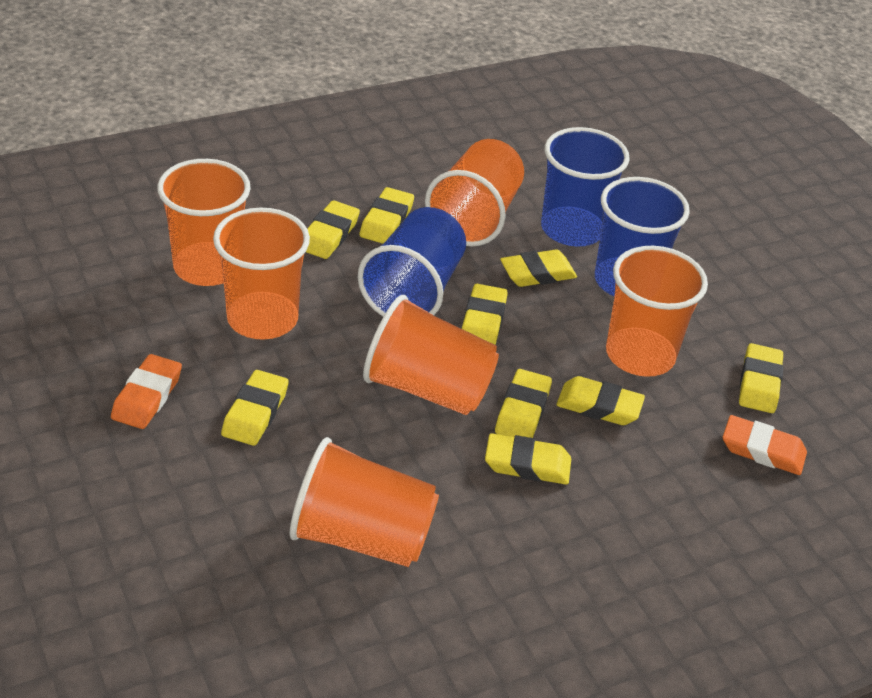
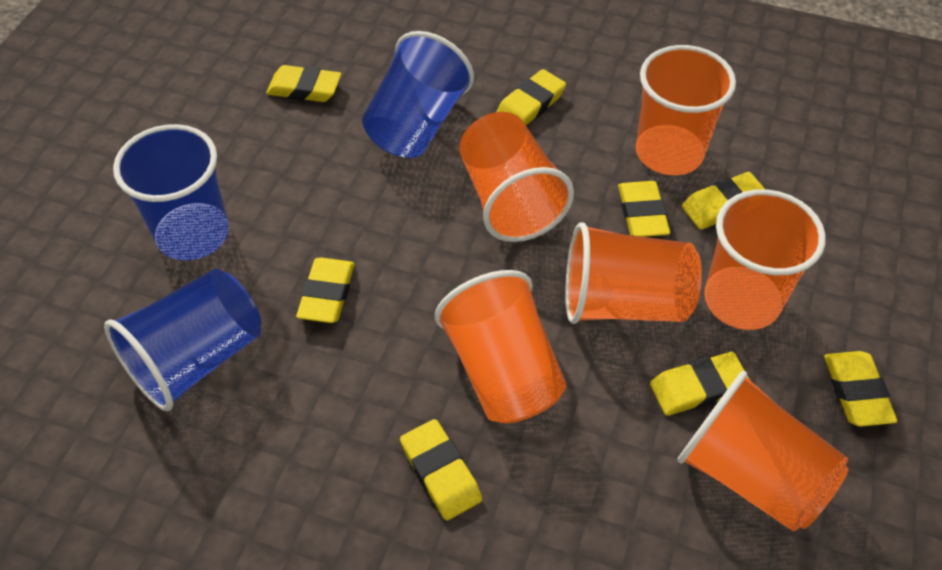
orange eraser: 2 -> 0
yellow eraser: 9 -> 8

